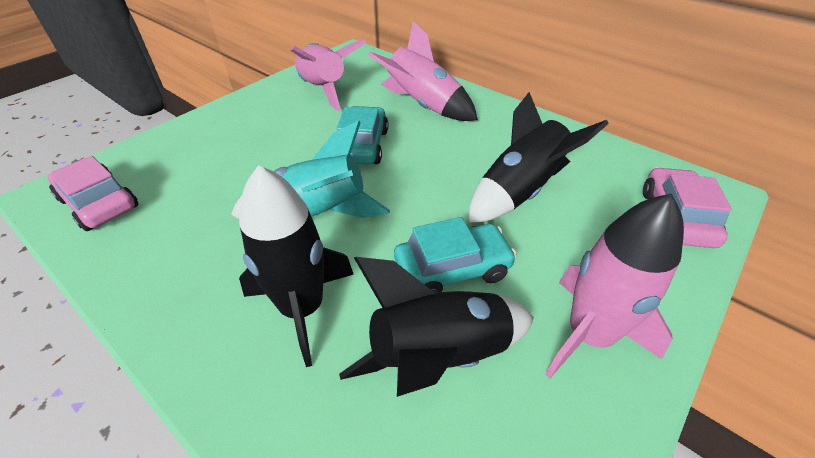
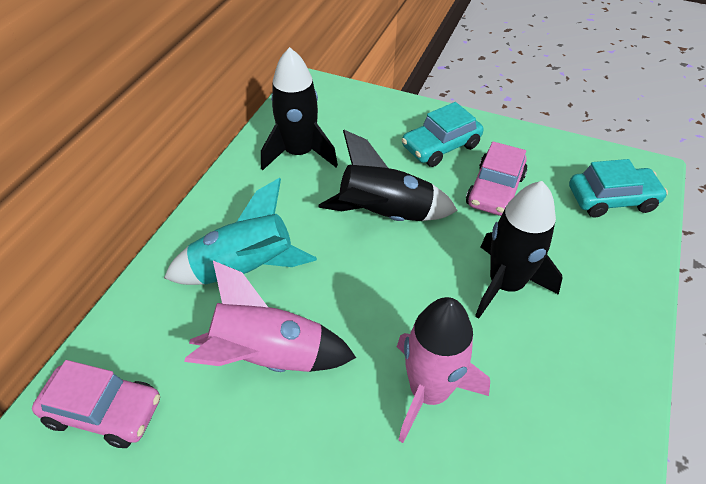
pink rocket: 3 -> 2

